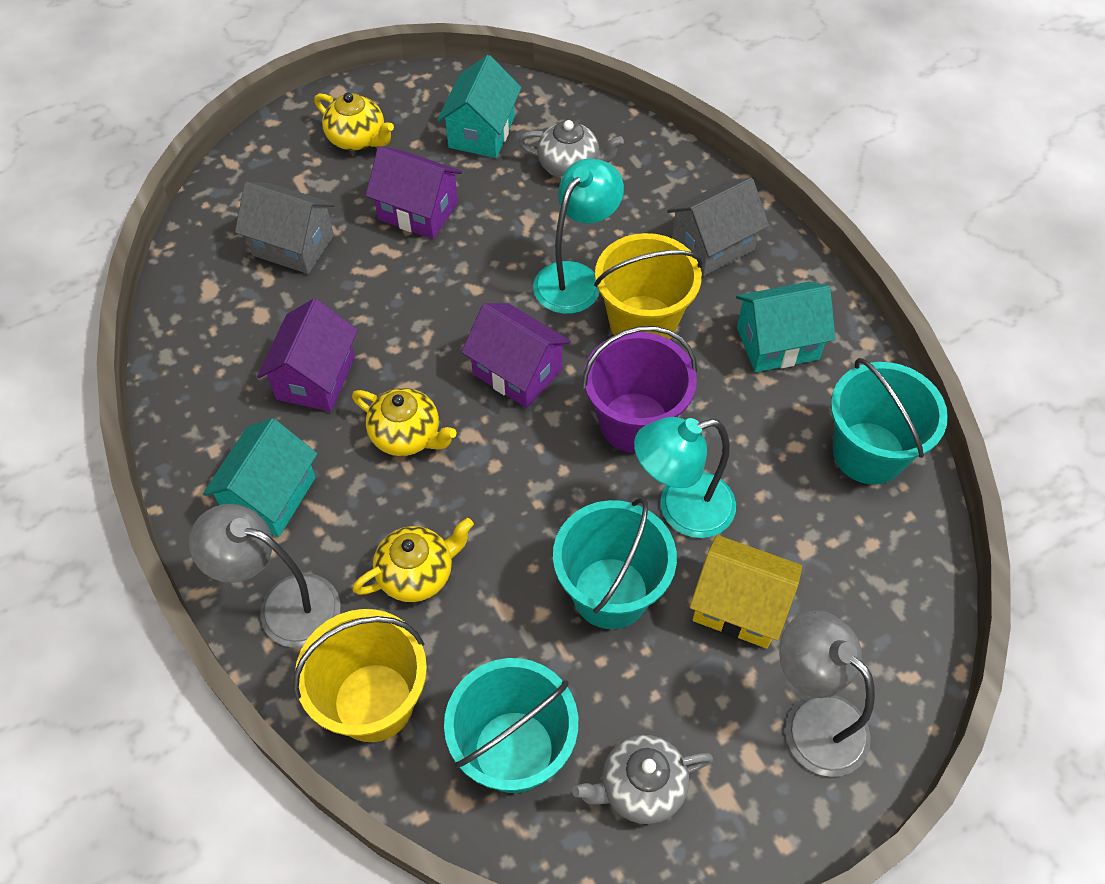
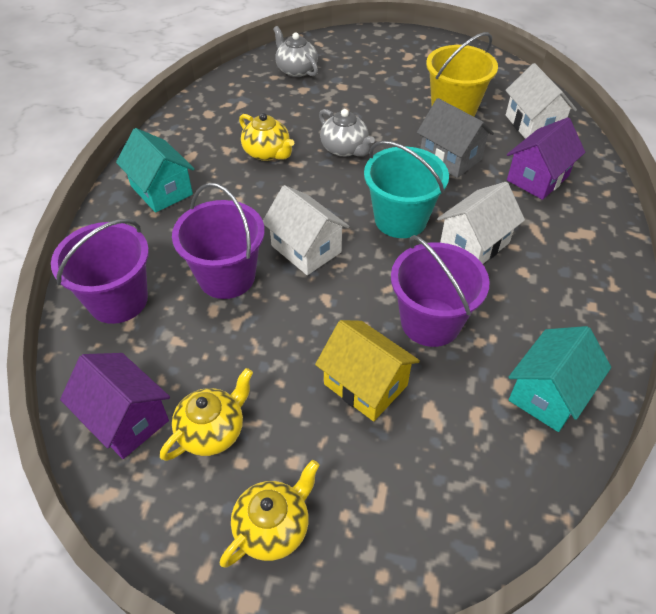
grey house: 2 -> 1
grey lamp: 2 -> 0
purple bucket: 1 -> 3
purple house: 3 -> 2
turquoise bucket: 3 -> 1
turquoise house: 3 -> 2
turquoise lamp: 2 -> 0
white house: 0 -> 3
yellow bucket: 2 -> 1

